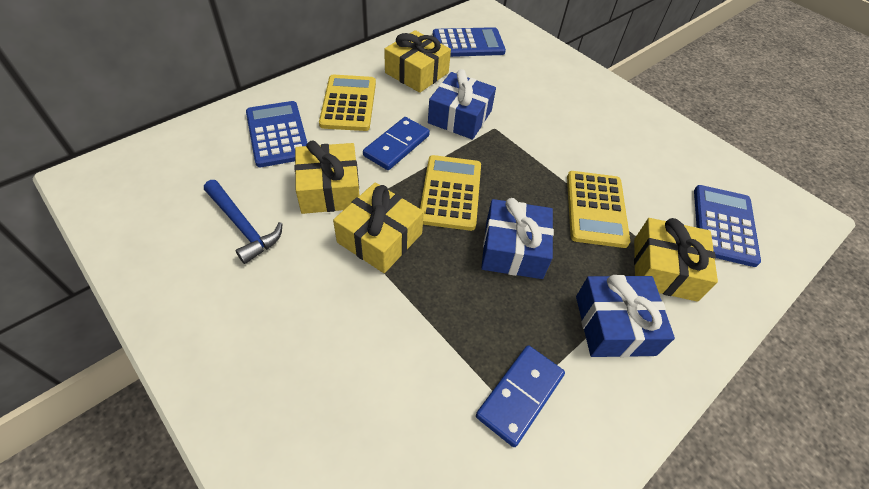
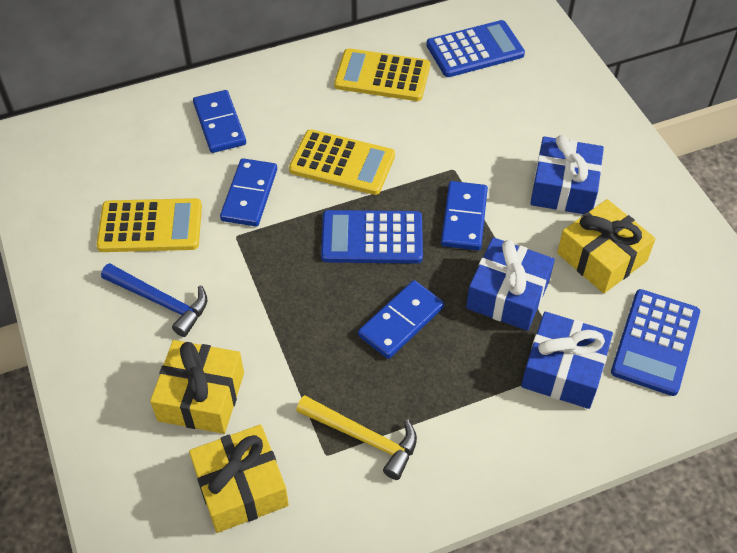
blue domino: 2 -> 4
yellow gift: 4 -> 3
yellow hammer: 0 -> 1

